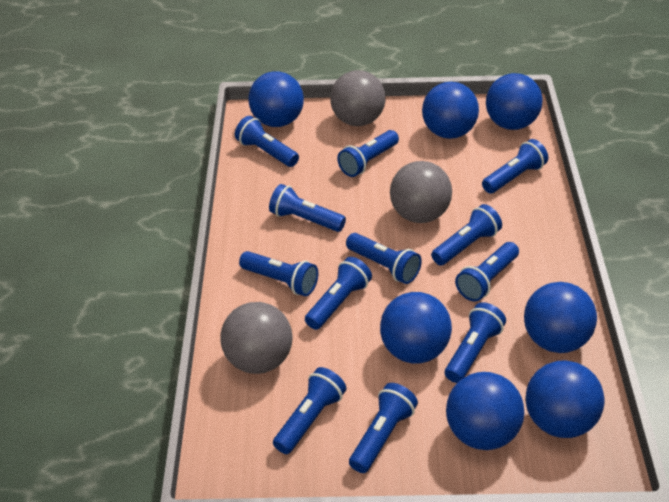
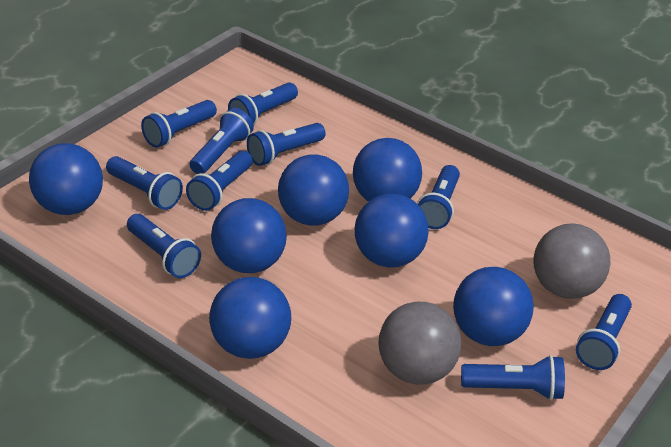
blue flashlight: 12 -> 10
grey ball: 3 -> 2

